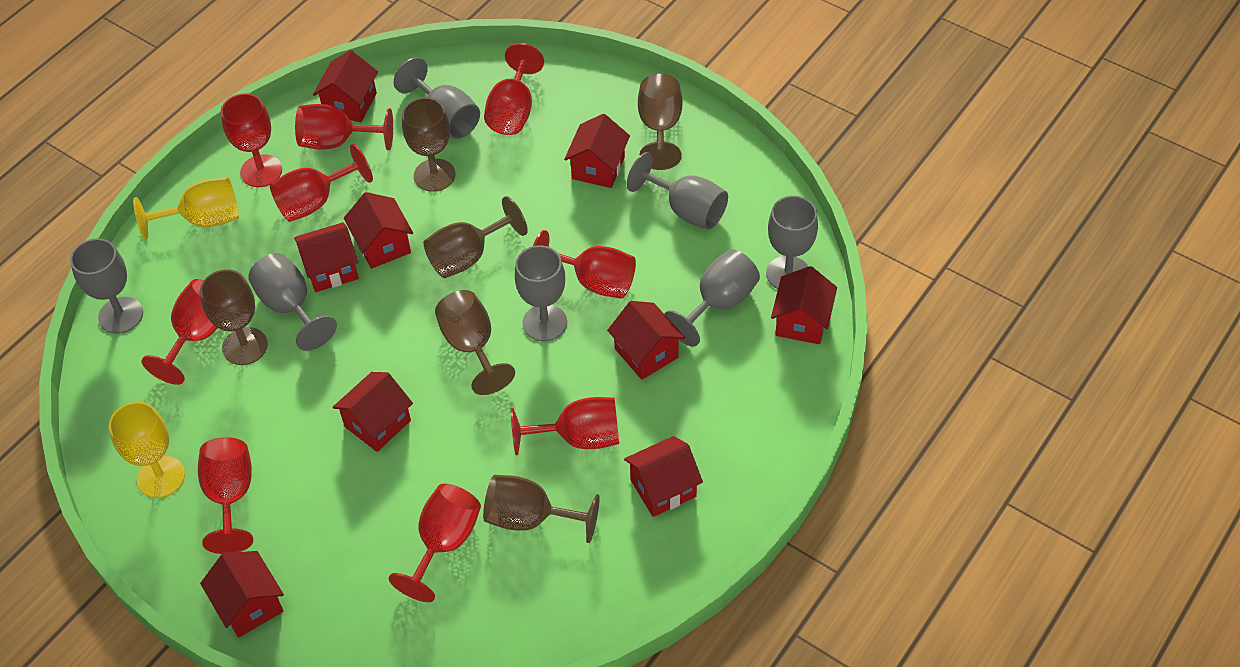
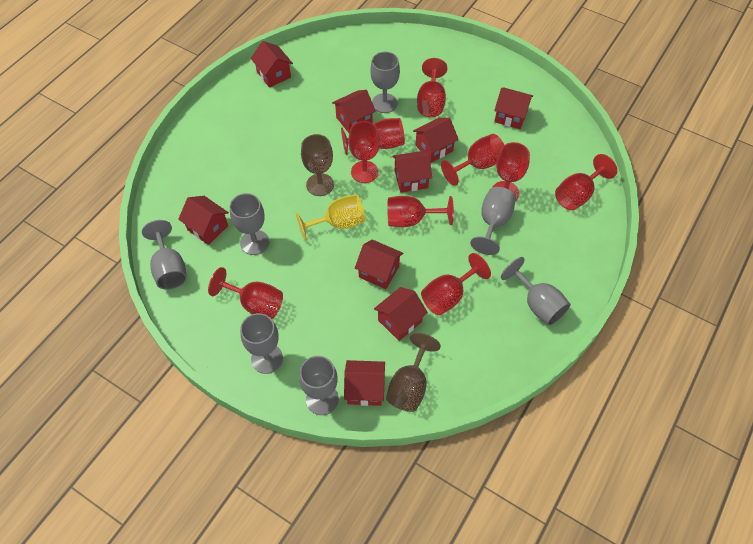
brown goblet: 6 -> 2
yellow goblet: 2 -> 1

